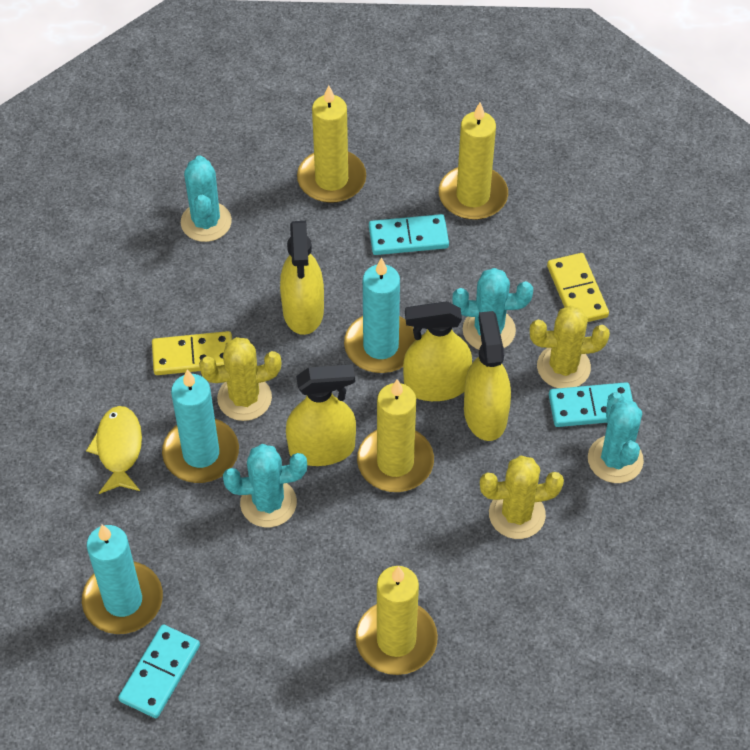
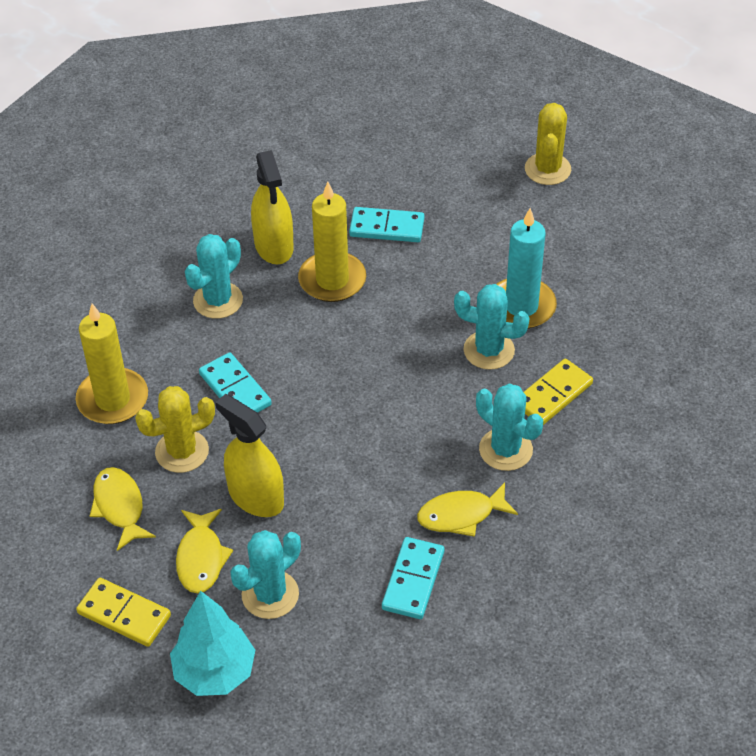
turquoise candle: 3 -> 1
turquoise tree: 0 -> 1
yellow cactus: 3 -> 2
yellow candle: 4 -> 2
yellow fish: 1 -> 3
yellow spray bottle: 4 -> 2

